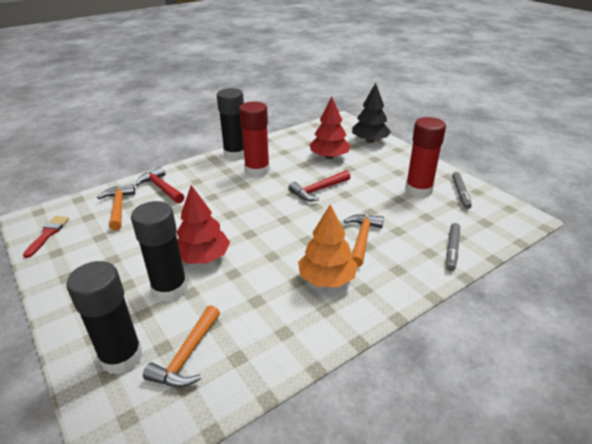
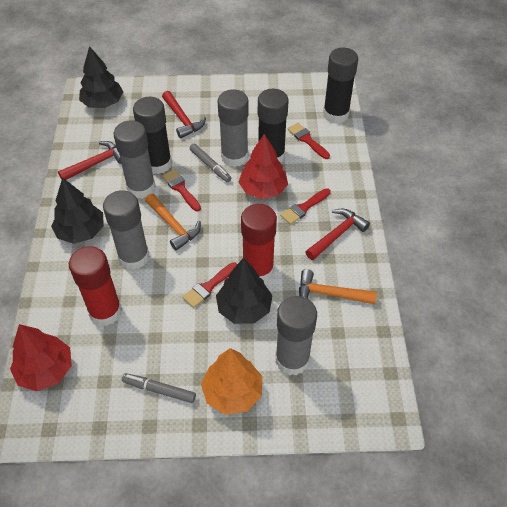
black tree: 1 -> 3
grey glue stick: 0 -> 4
orange hammer: 3 -> 2
red brush: 1 -> 4
red hammer: 2 -> 3

